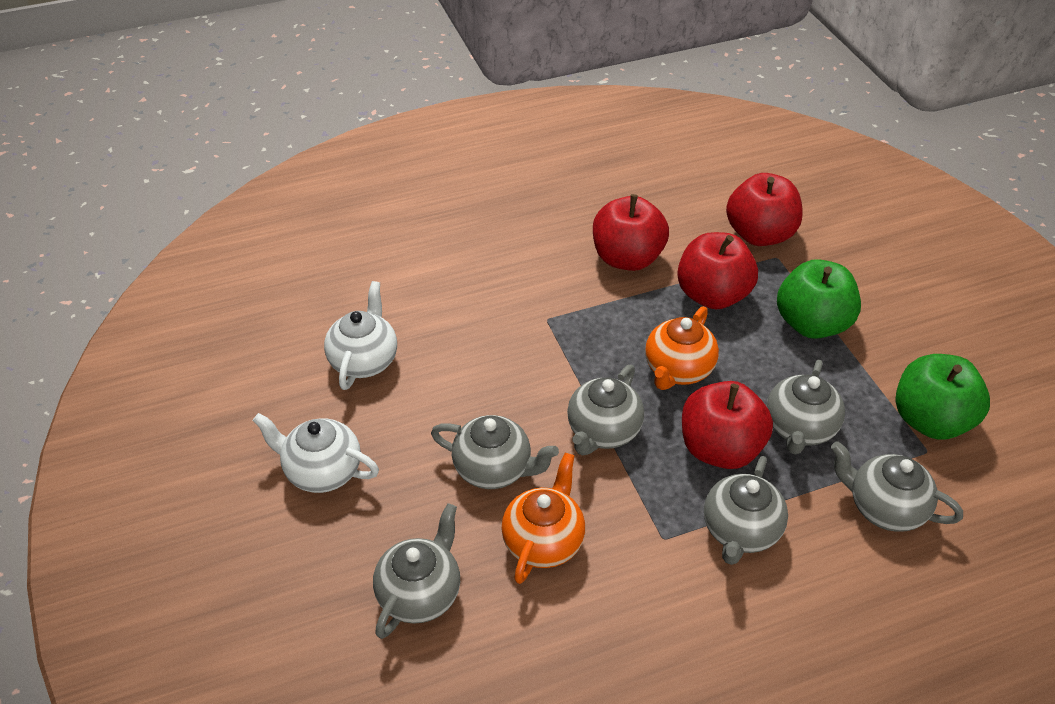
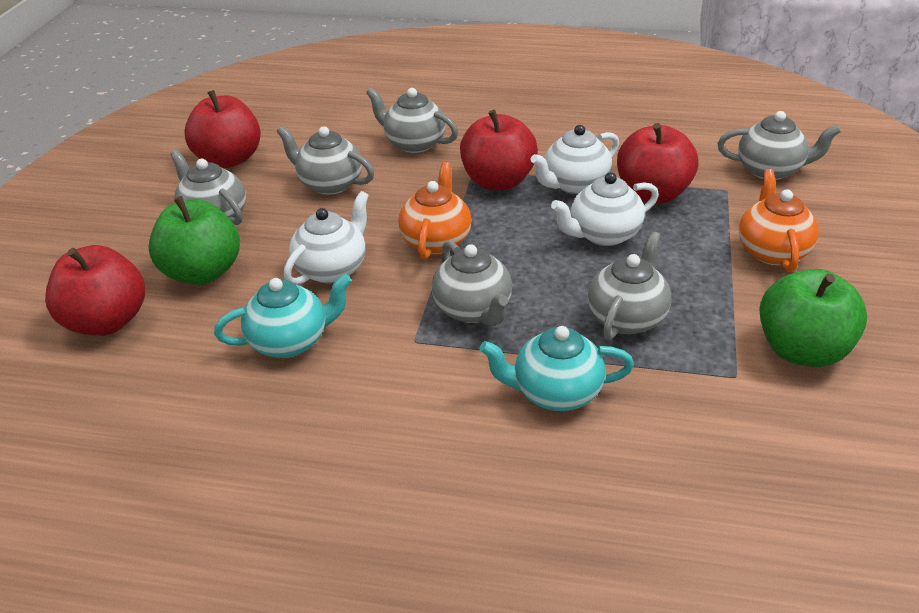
turquoise teapot: 0 -> 2
white teapot: 2 -> 3

